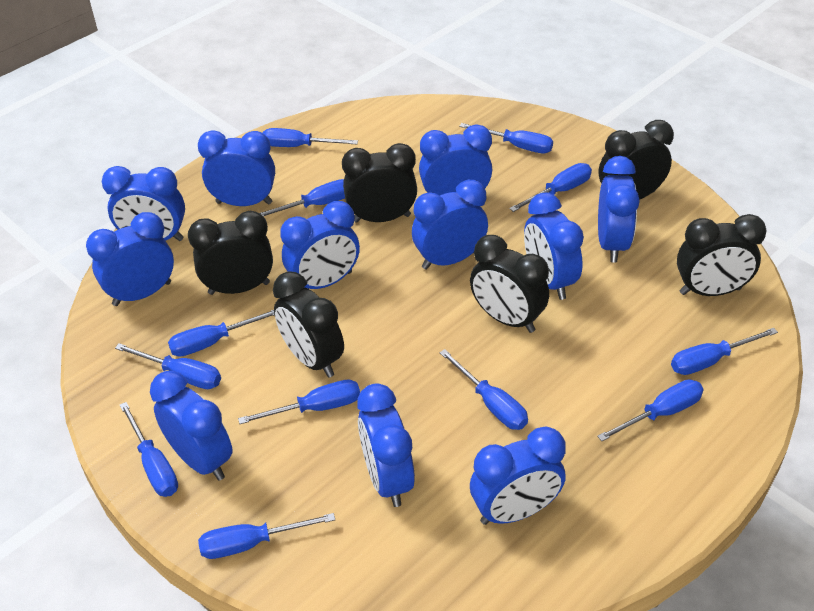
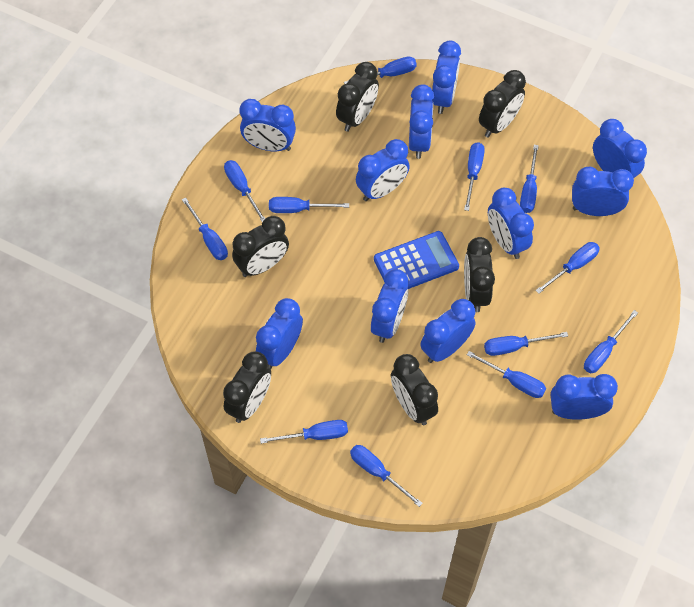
blue calculator: 0 -> 1

